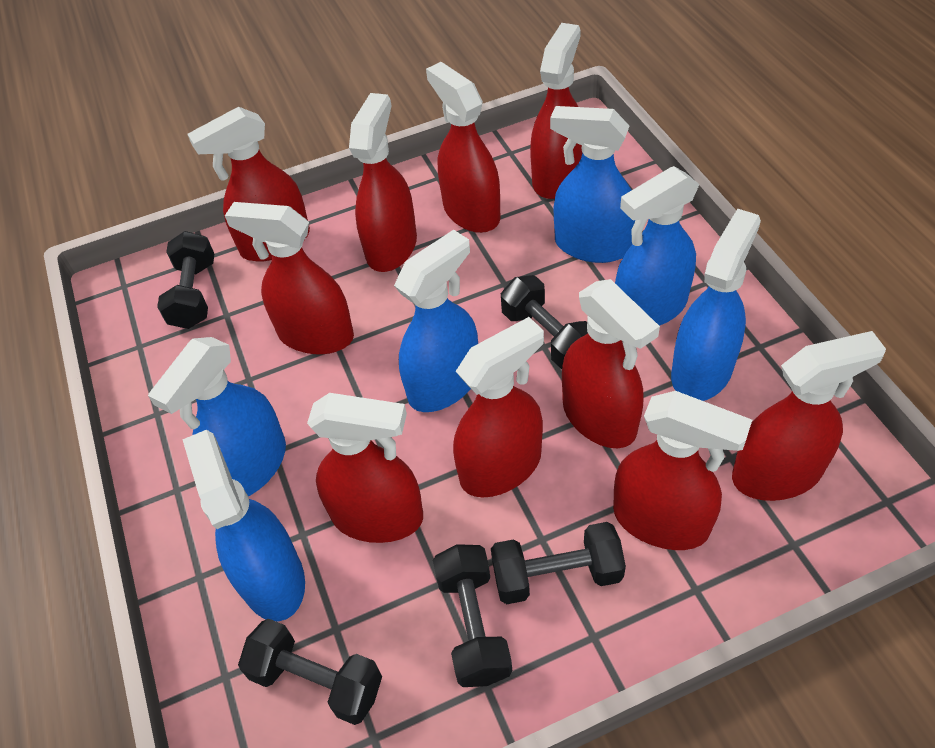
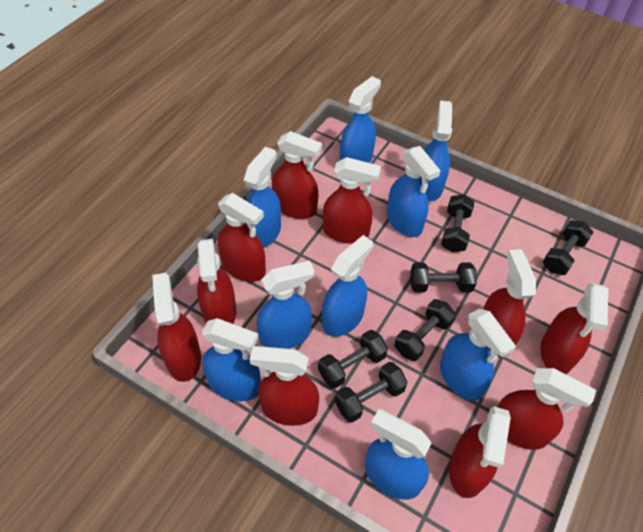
black dumbbell: 5 -> 6
blue spray bottle: 6 -> 9

